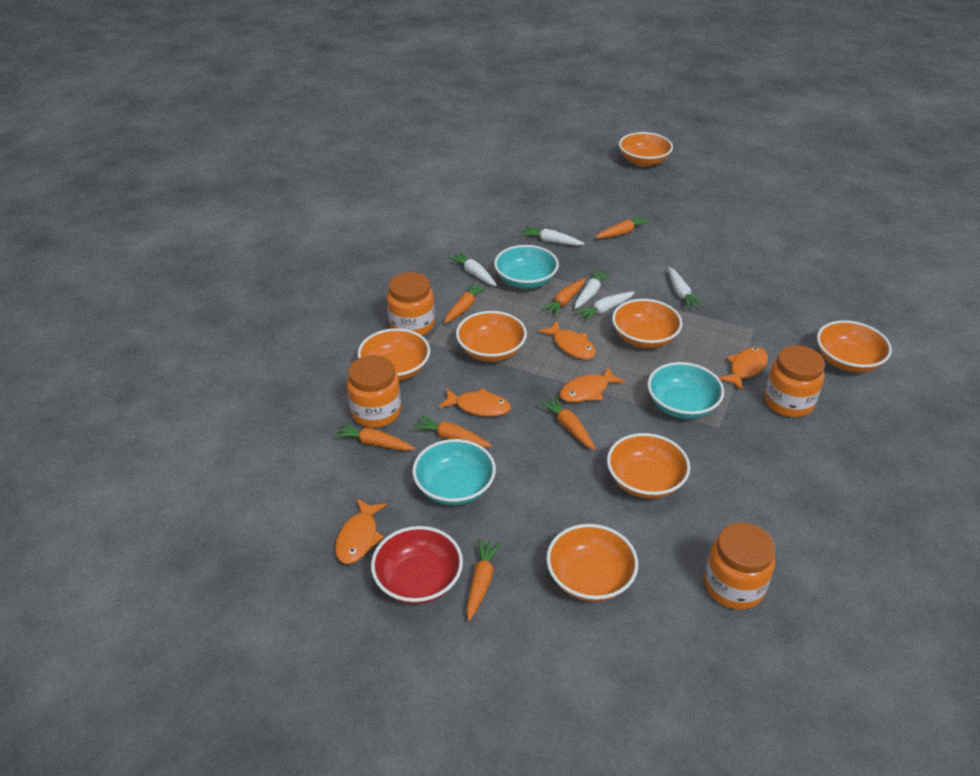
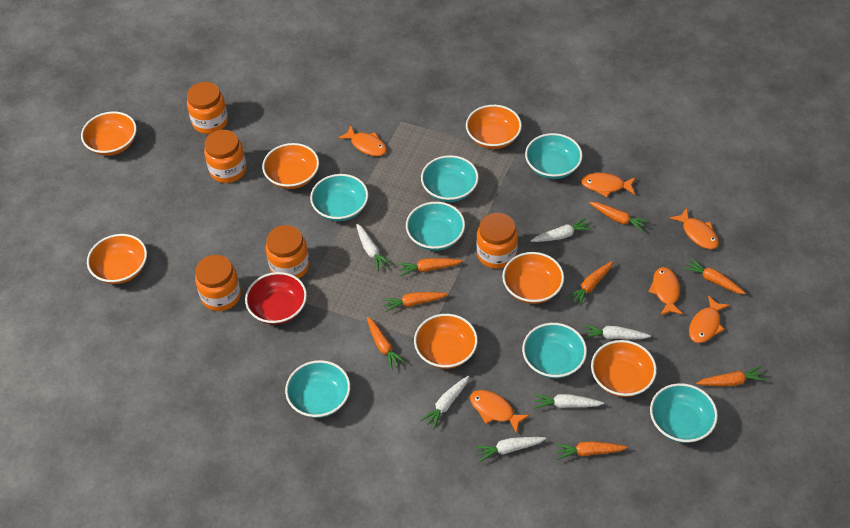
orange carrot: 7 -> 8
orange fish: 5 -> 6
orange jar: 4 -> 5
turquoise bowl: 3 -> 7
white carrot: 5 -> 6

